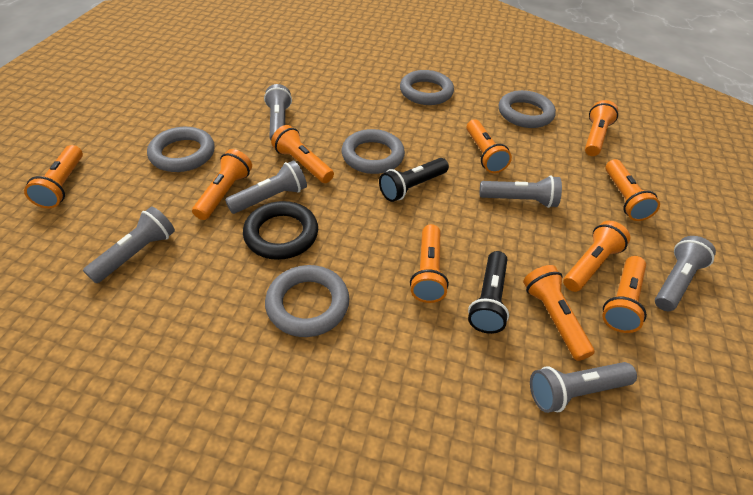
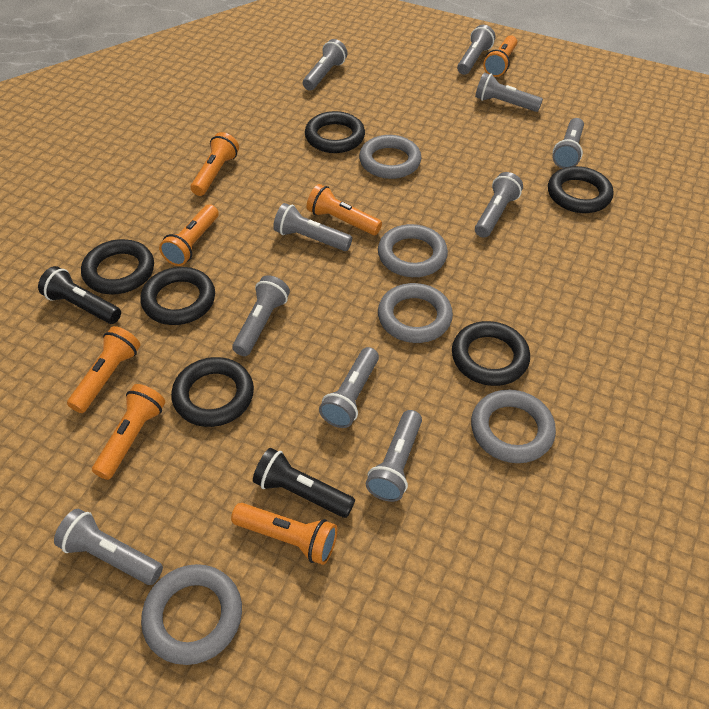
black ring: 1 -> 6
grey flashlight: 6 -> 10
orange flashlight: 10 -> 7

